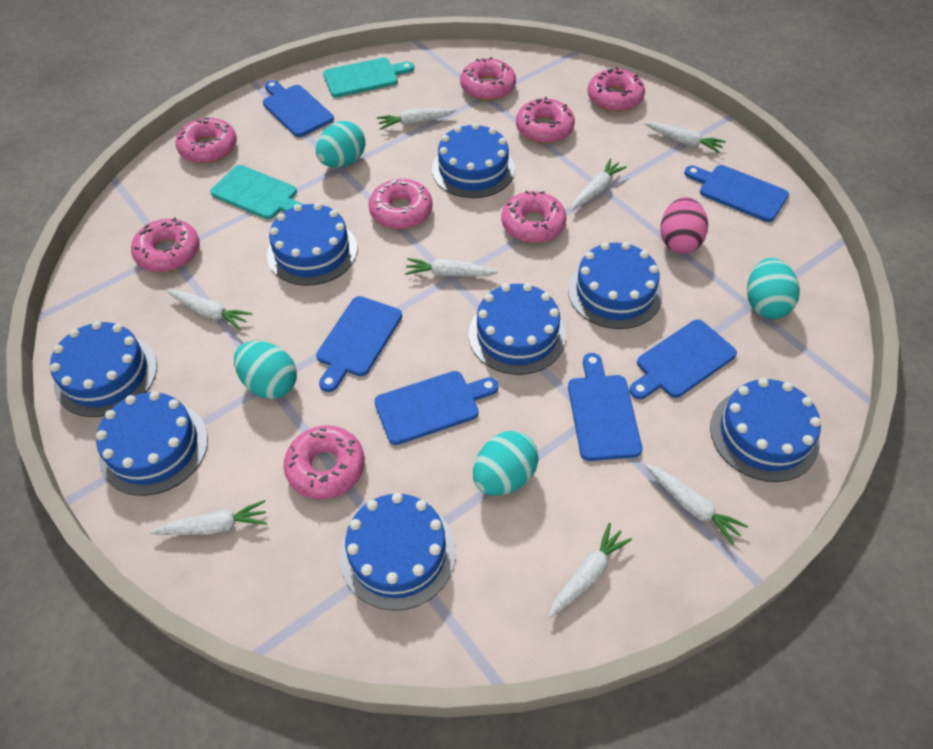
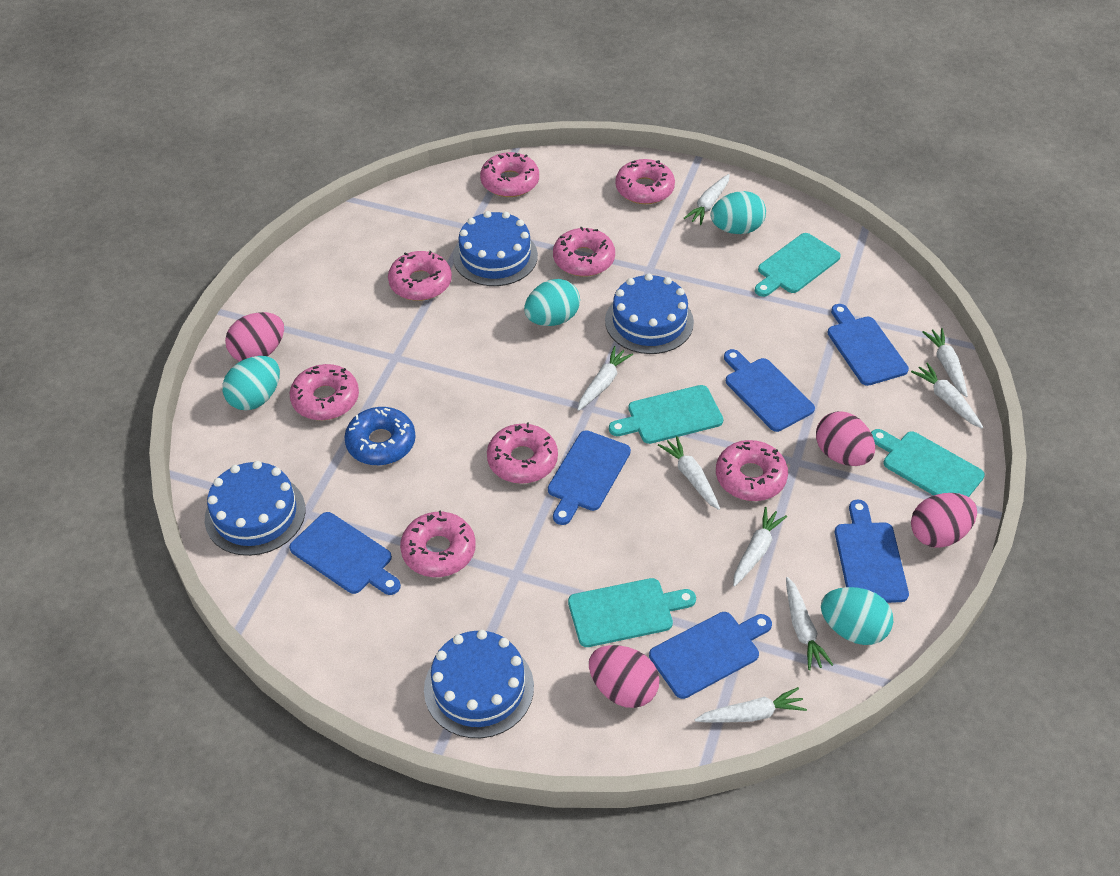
blue cake: 8 -> 4
blue donut: 0 -> 1
pink egg: 1 -> 4
turquoise cutting board: 2 -> 4

